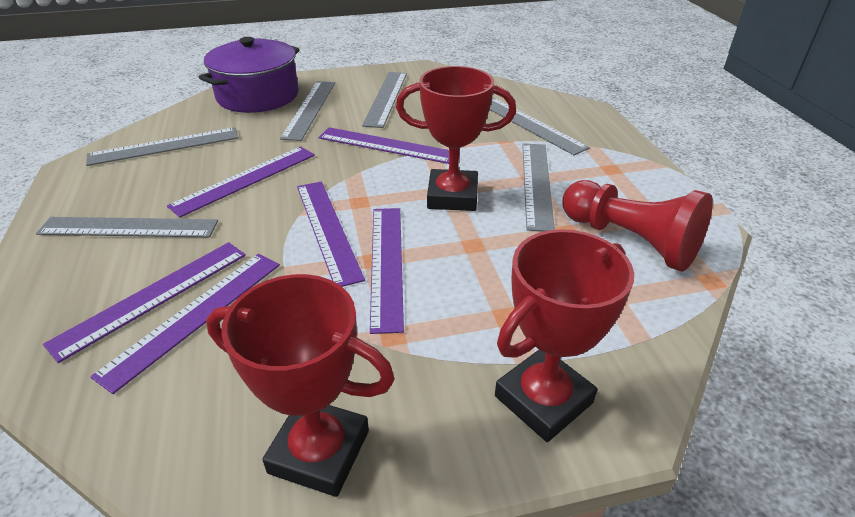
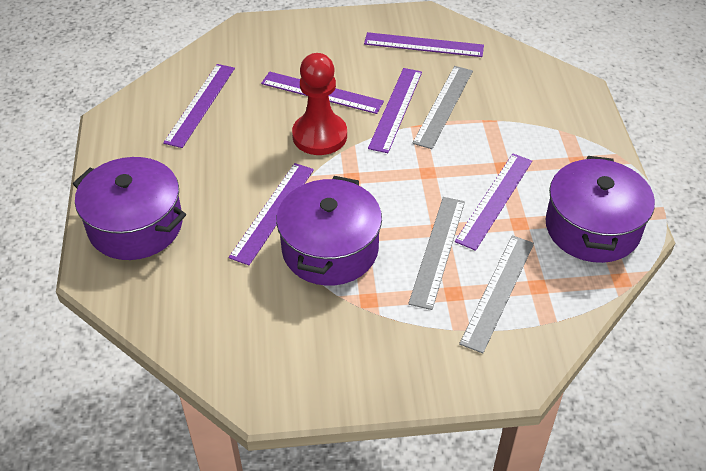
grey ruler: 6 -> 3
purple pot: 1 -> 3
red trophy: 3 -> 0

